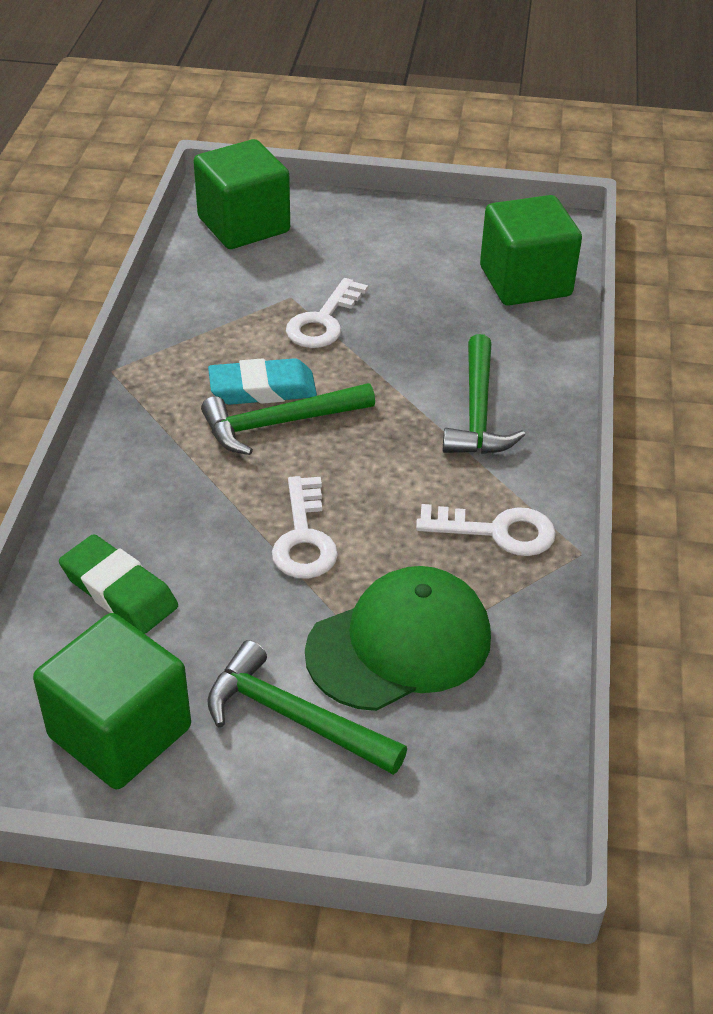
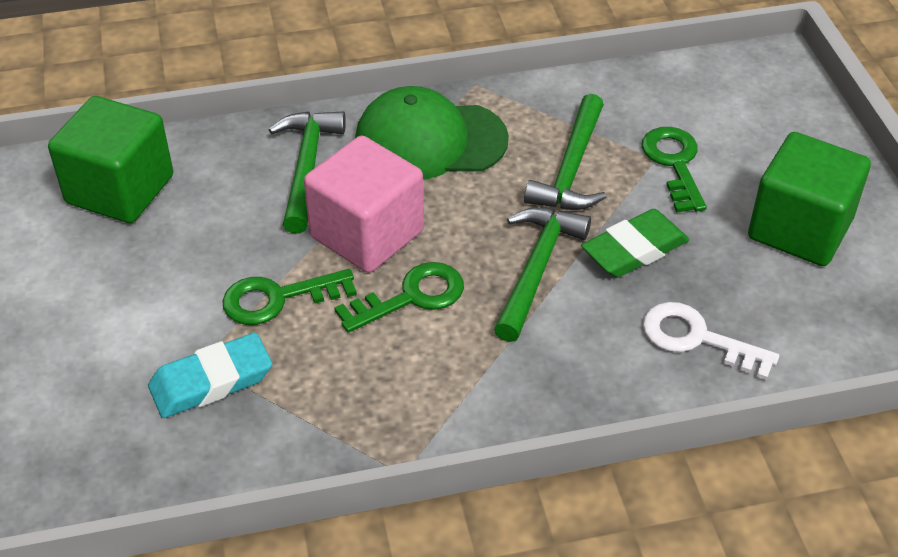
green cube: 3 -> 2
green key: 0 -> 3
pink cube: 0 -> 1
white key: 3 -> 1

